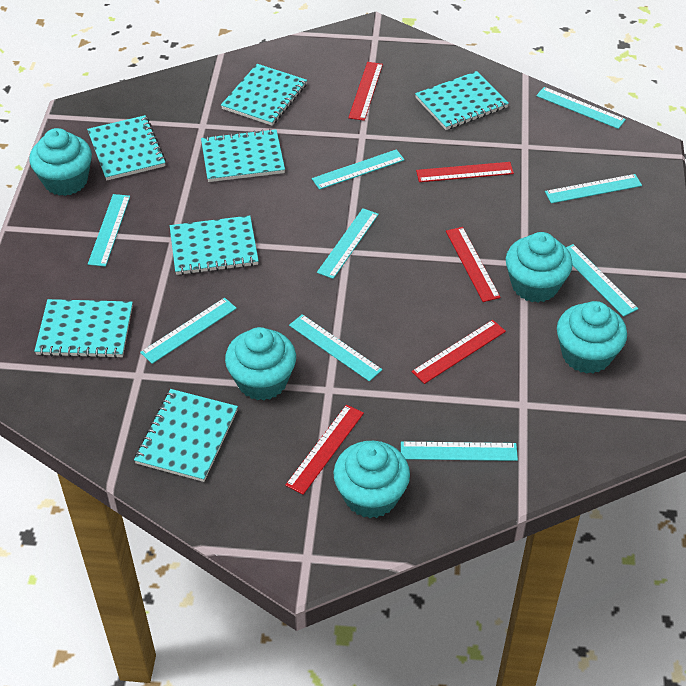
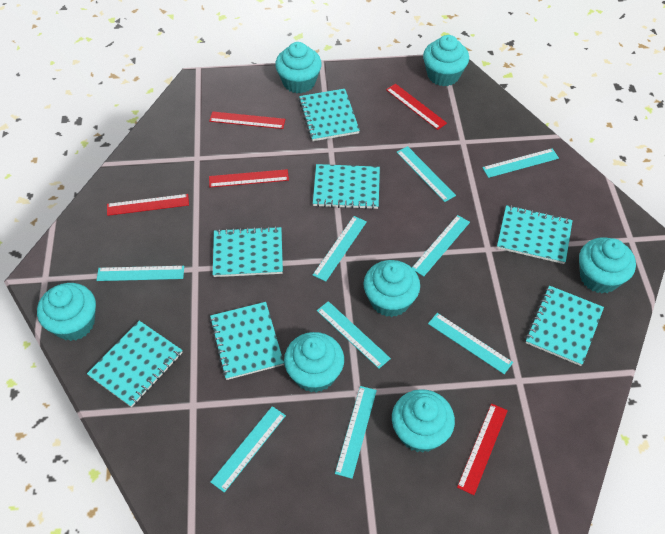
turquoise cupcake: 5 -> 7

